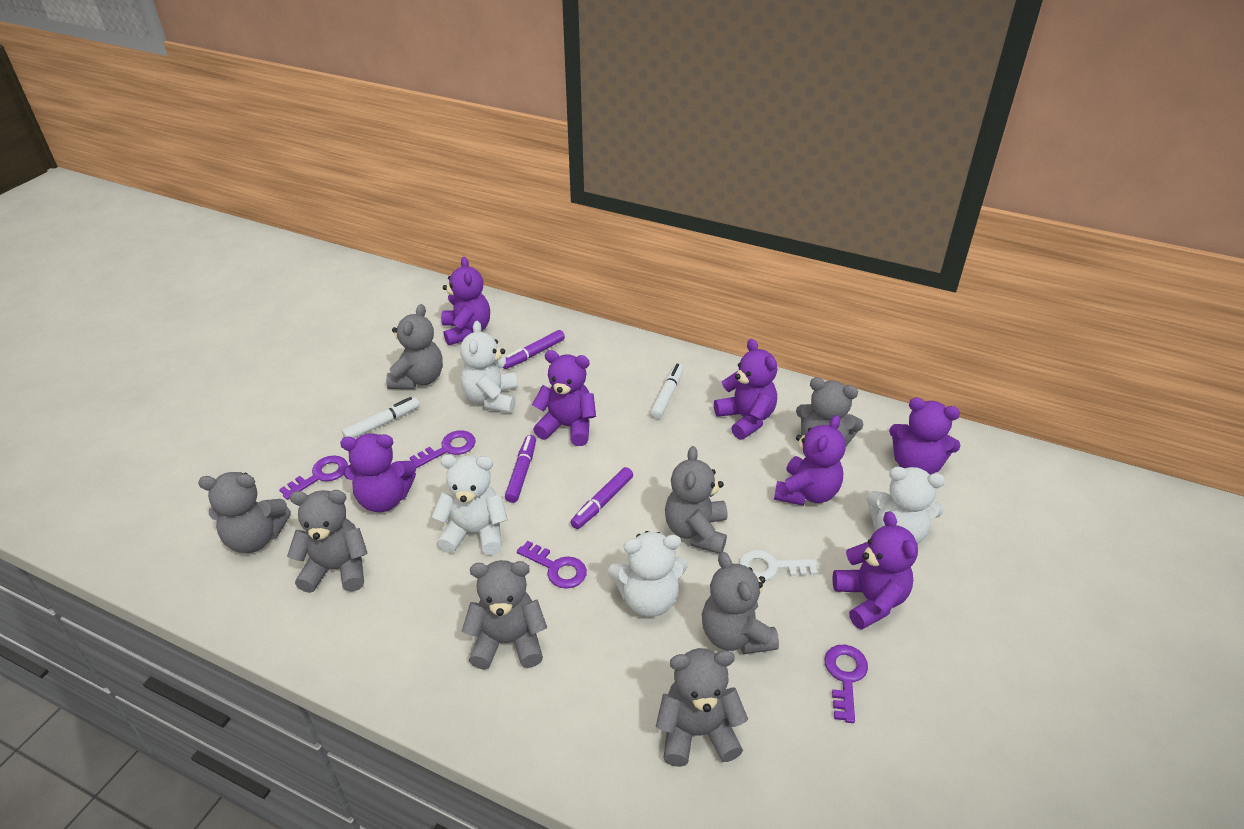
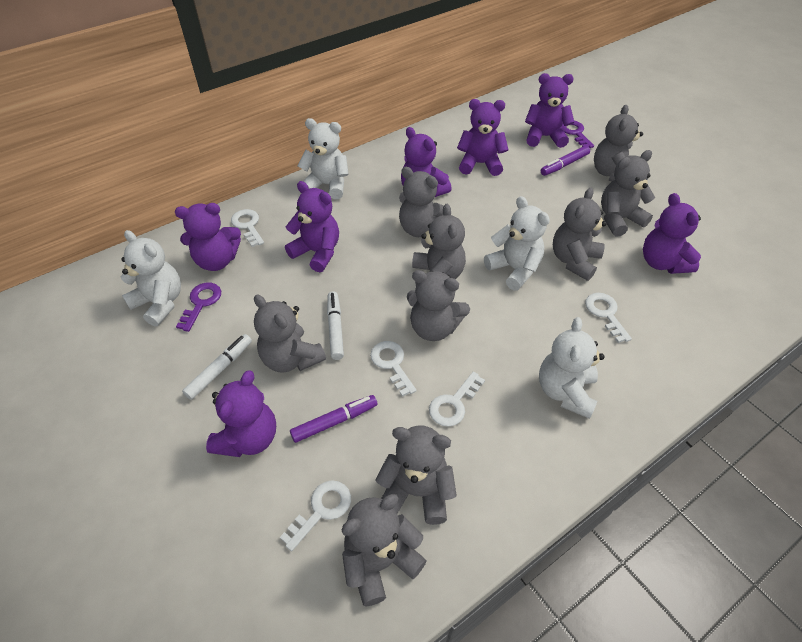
grey teddy bear: 8 -> 9
purple key: 4 -> 2
purple marker: 3 -> 2
white key: 1 -> 5

